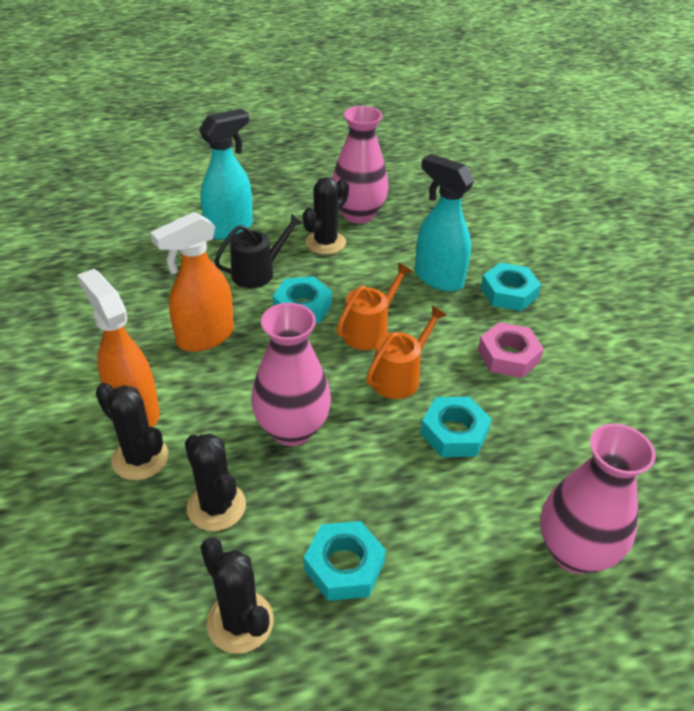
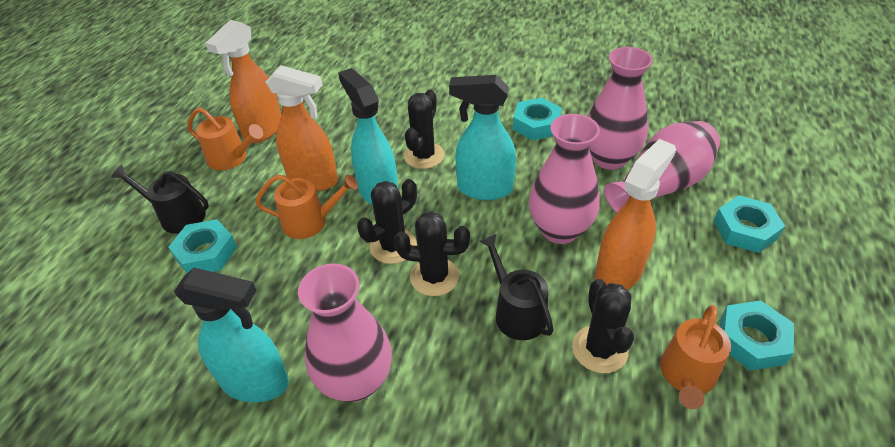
black watering can: 1 -> 2
orange spray bottle: 2 -> 3
orange watering can: 2 -> 3
pink nut: 1 -> 0
pink vase: 3 -> 4
turquoise spray bottle: 2 -> 3

